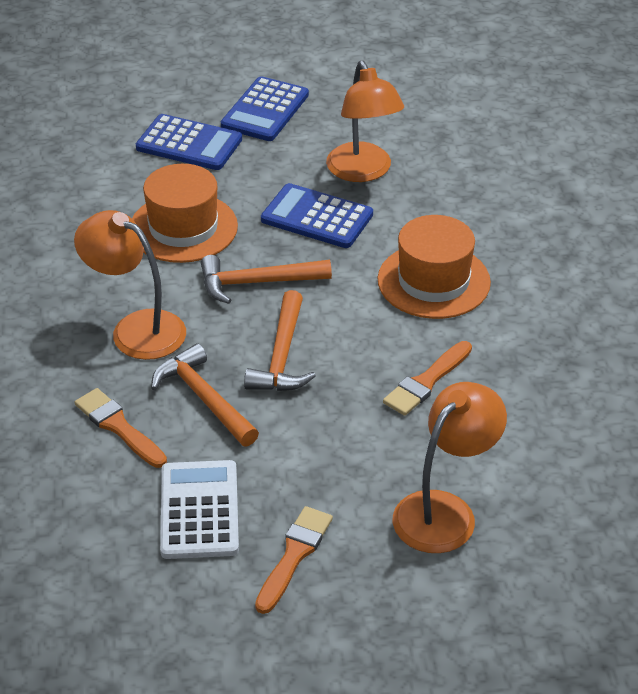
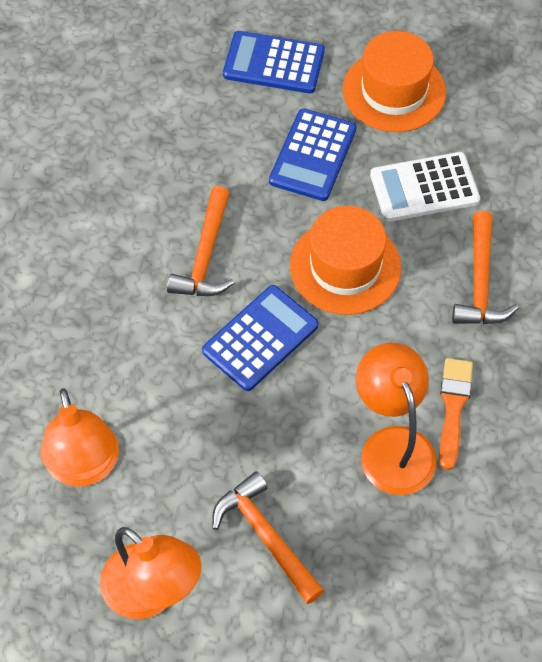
orange brush: 3 -> 1

